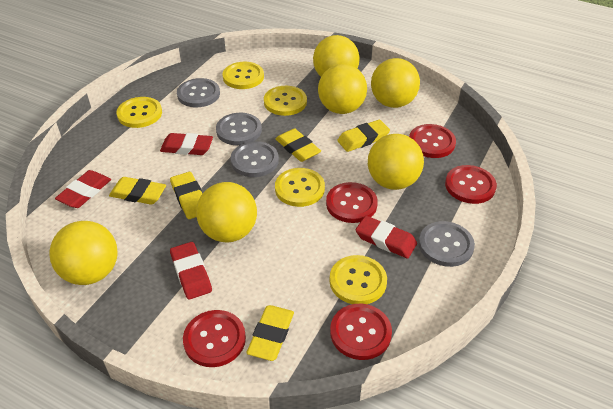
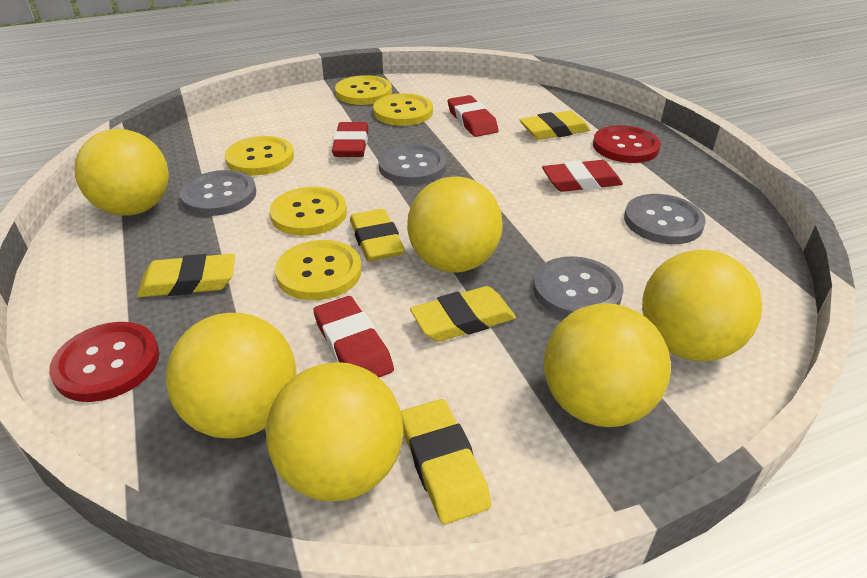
red button: 5 -> 2

